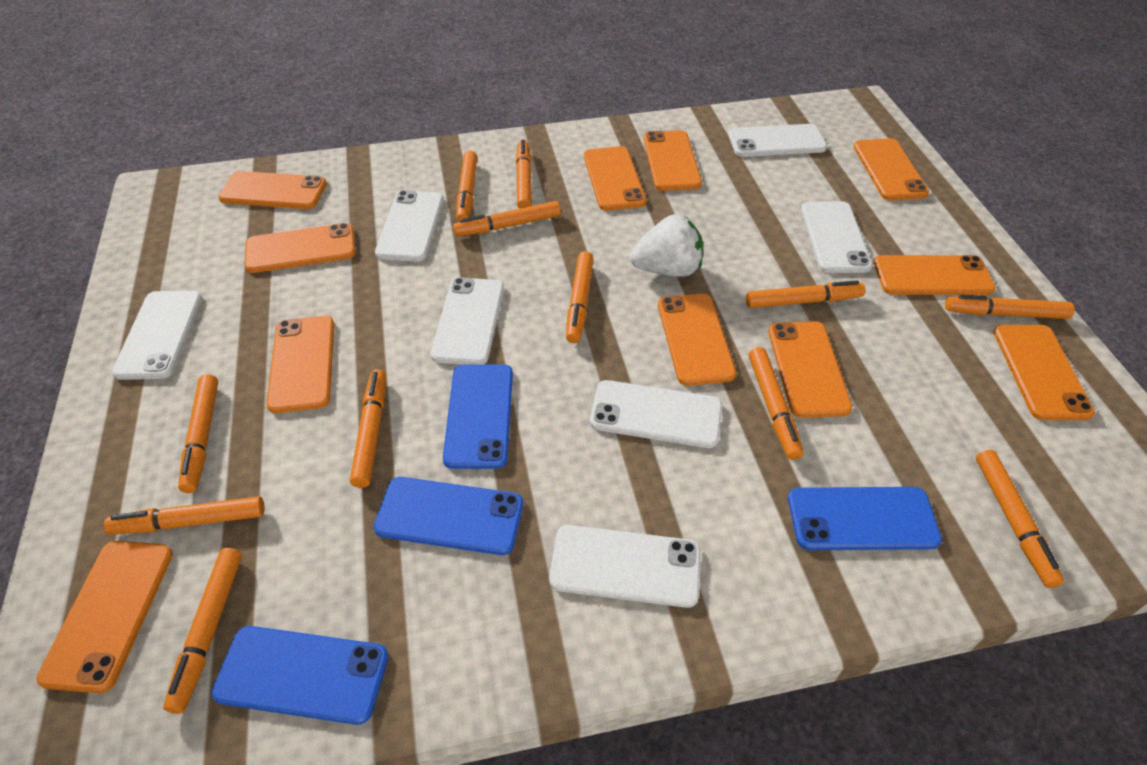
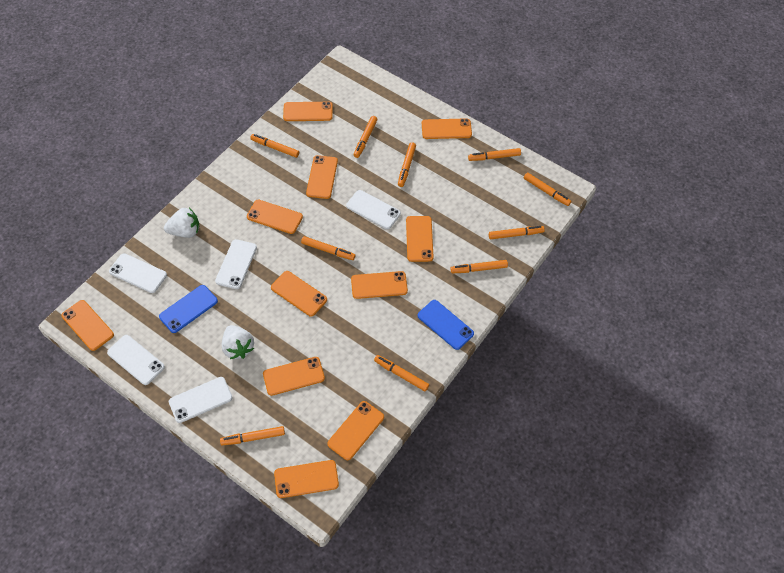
blue phone: 4 -> 2
orange marker: 12 -> 10
white phone: 7 -> 5
white strawberry: 1 -> 2

